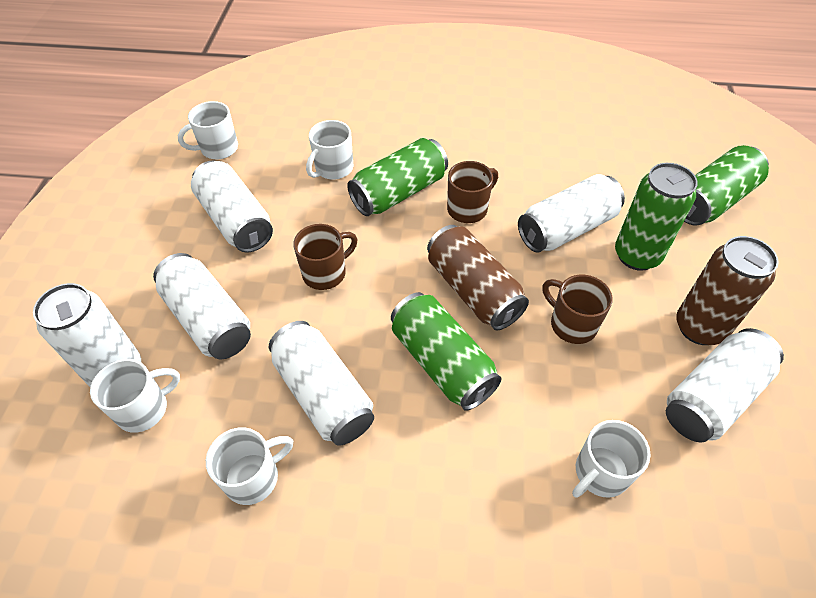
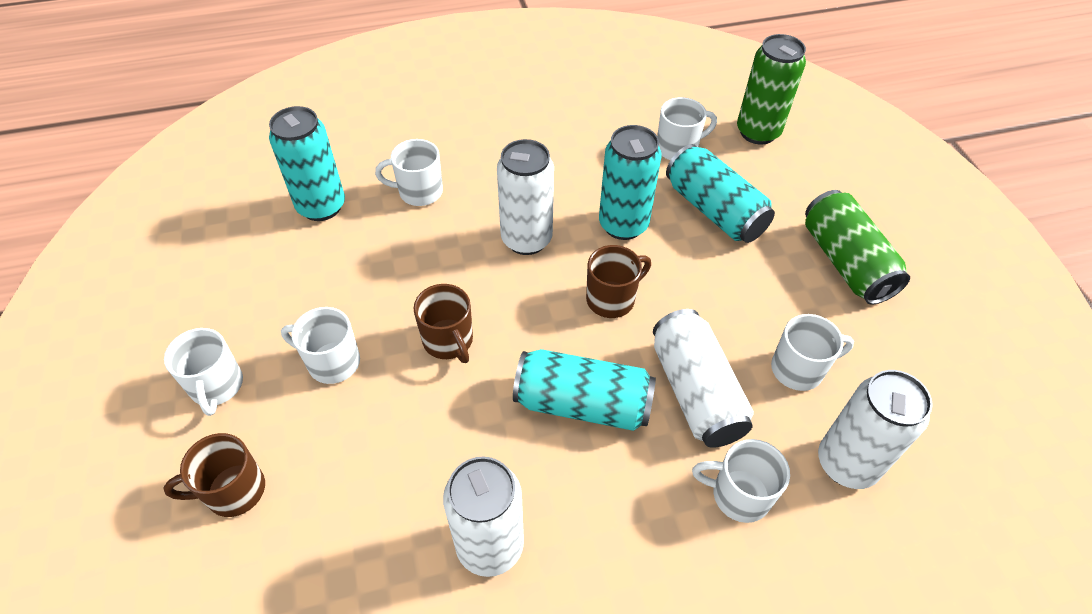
brown can: 2 -> 0
green can: 4 -> 2
turquoise can: 0 -> 4
white can: 6 -> 4
white mug: 5 -> 6

